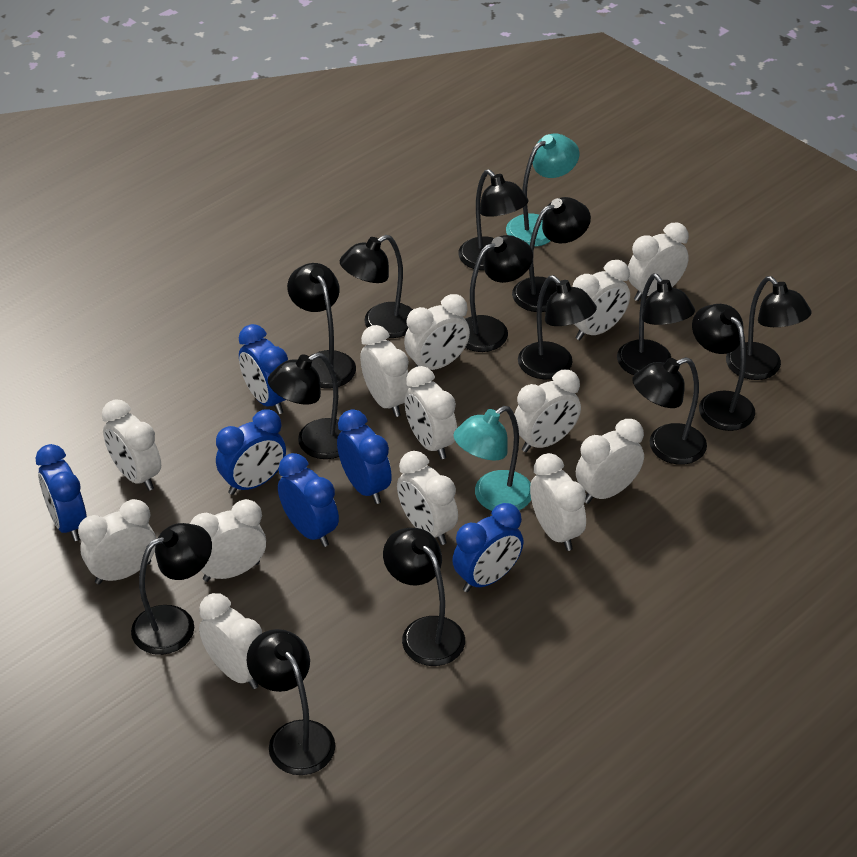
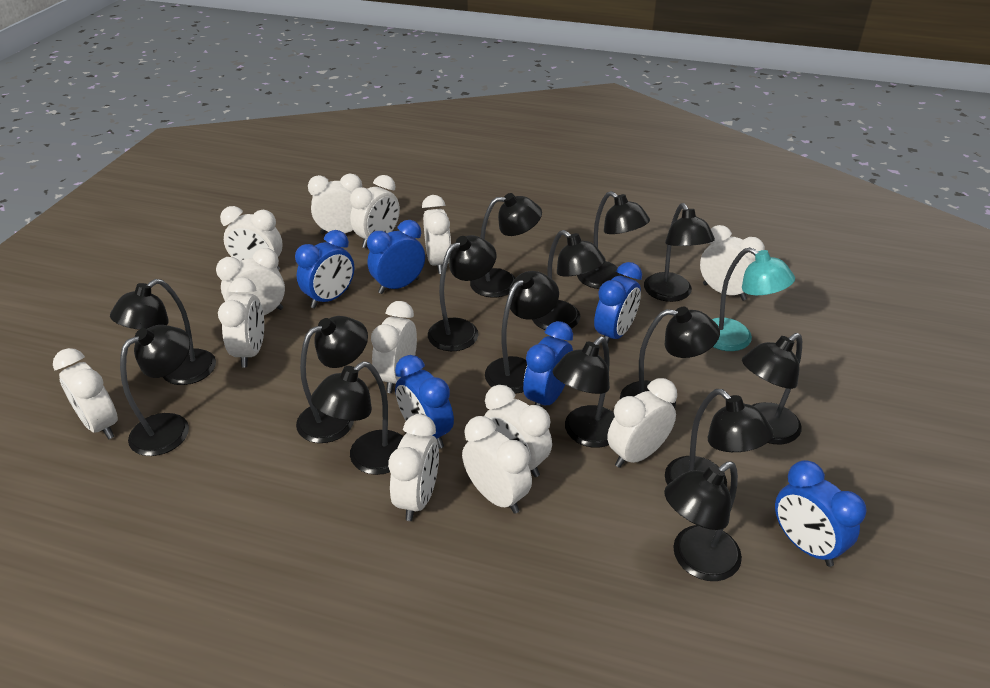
black lamp: 14 -> 15
turquoise lamp: 2 -> 1

